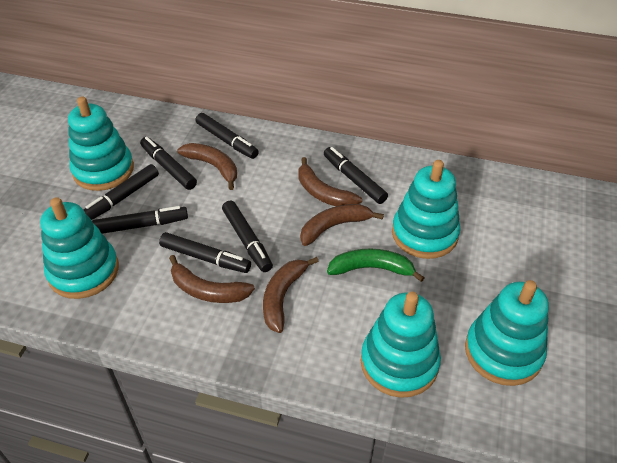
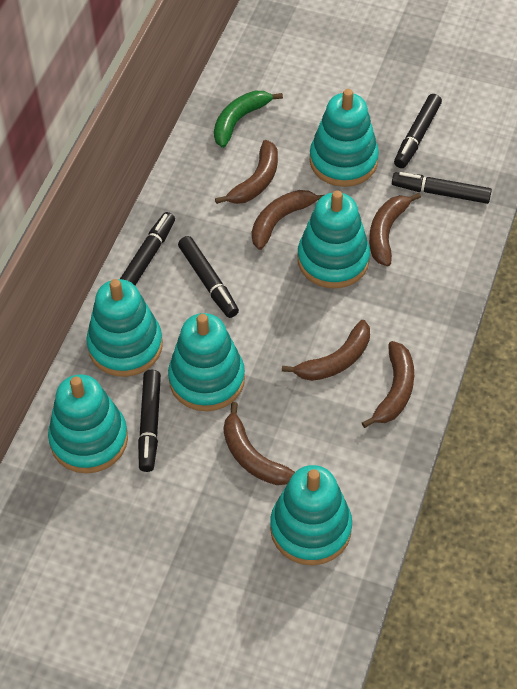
black marker: 7 -> 5
brown banana: 5 -> 6
turquoise stacking toy: 5 -> 6

